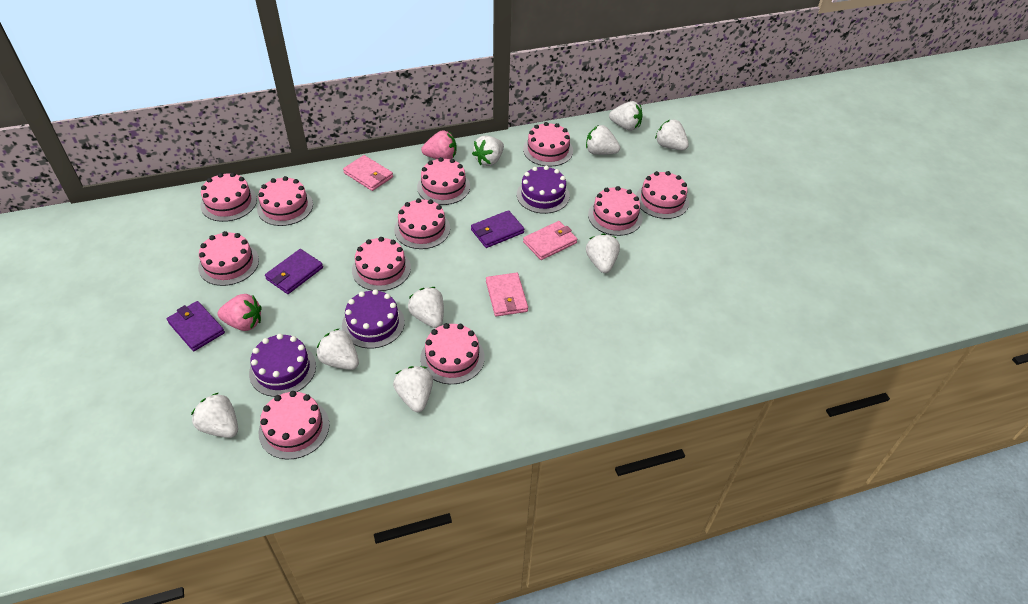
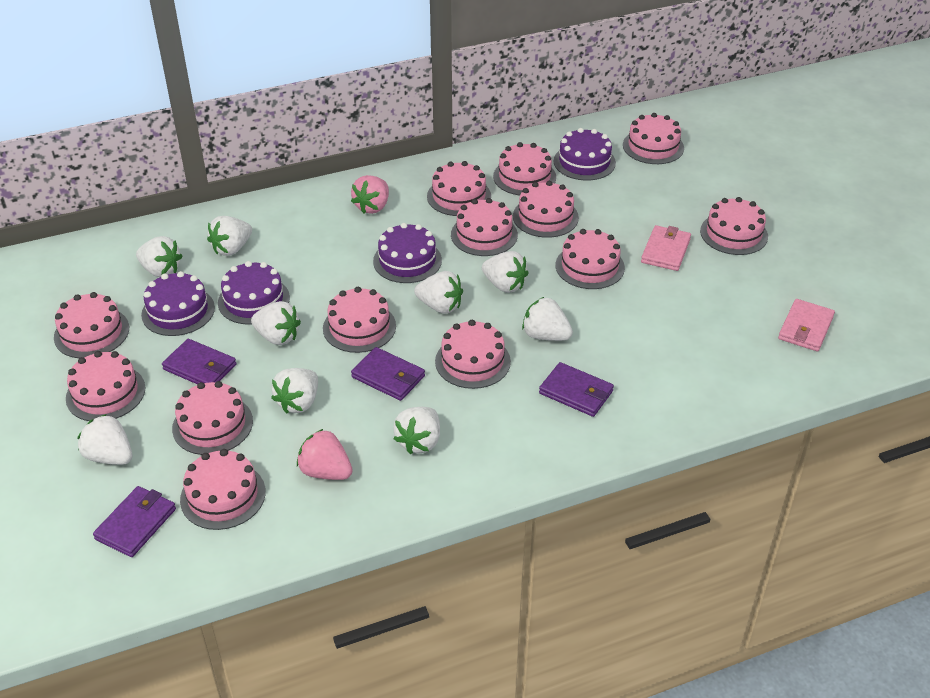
pink cake: 11 -> 13
pink wallet: 3 -> 2
purple cake: 3 -> 4
purple wallet: 3 -> 4

